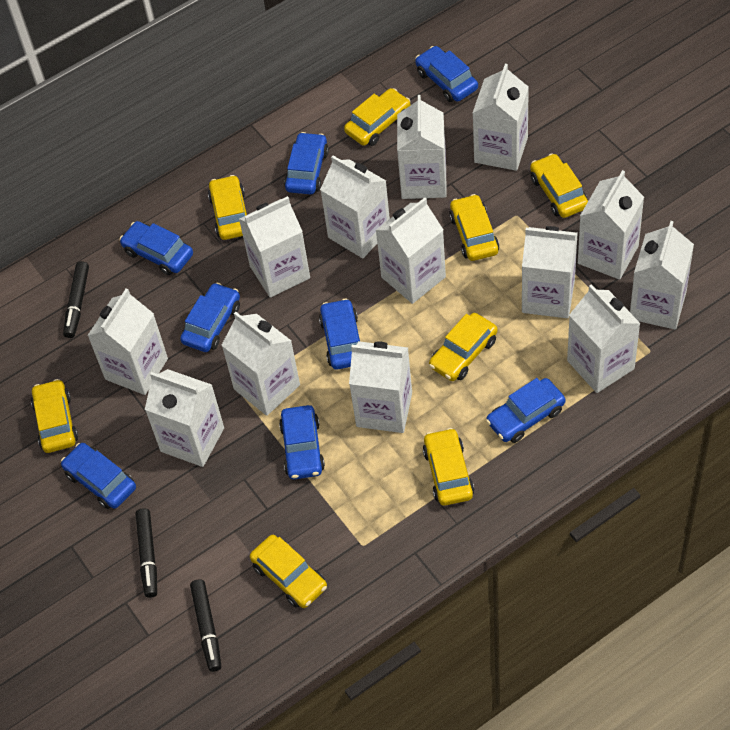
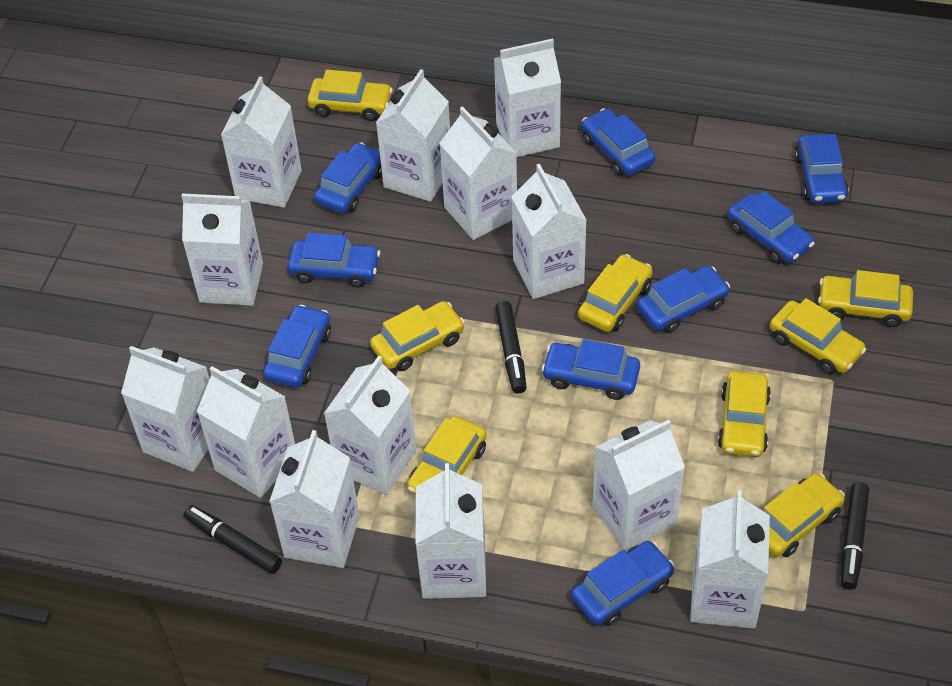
blue car: 8 -> 9

